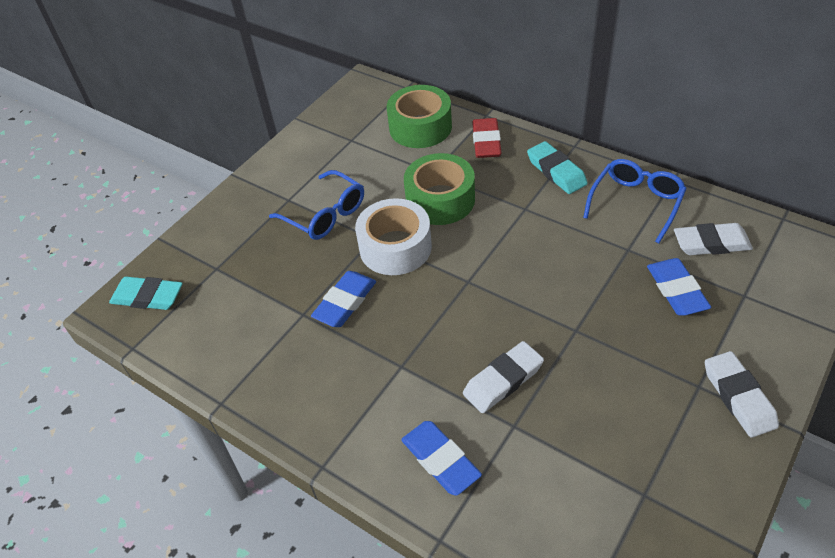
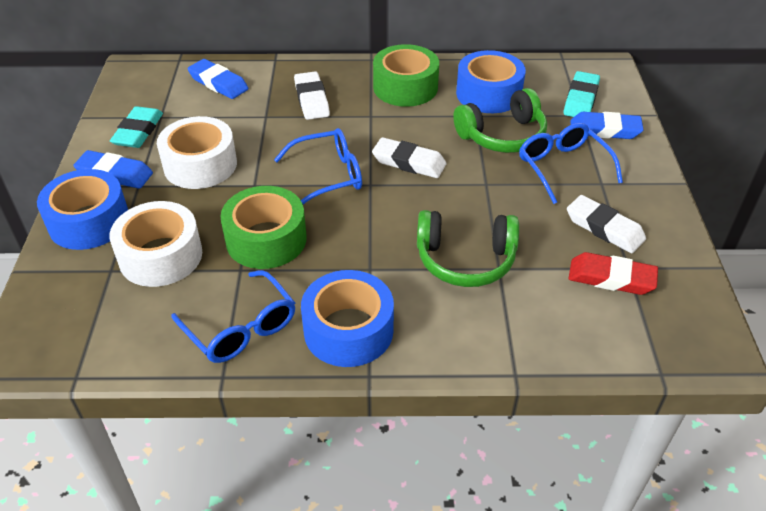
blue glasses: 2 -> 3
blue tape: 0 -> 3
green headphones: 0 -> 2
white tape: 1 -> 2

